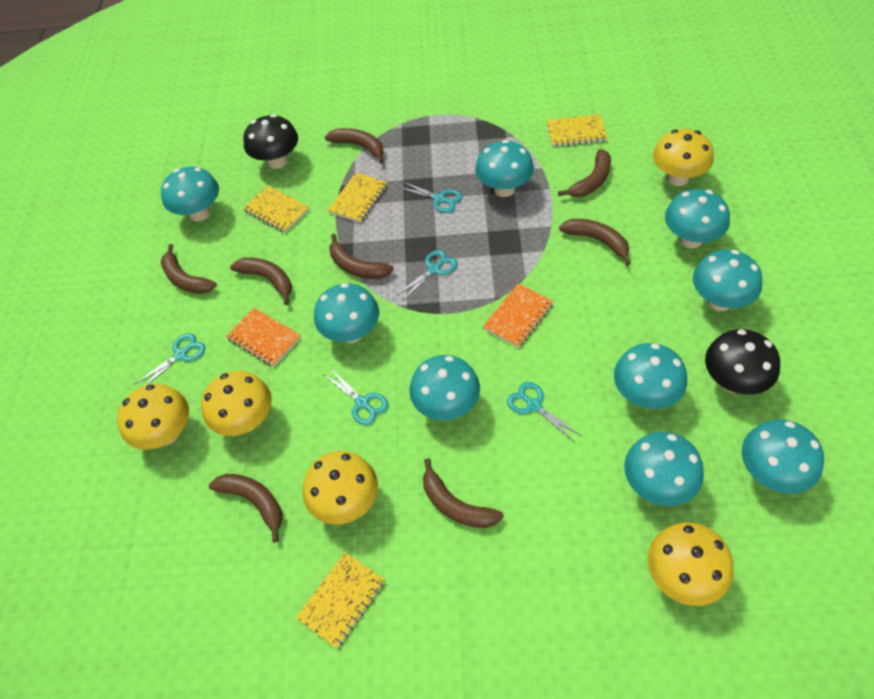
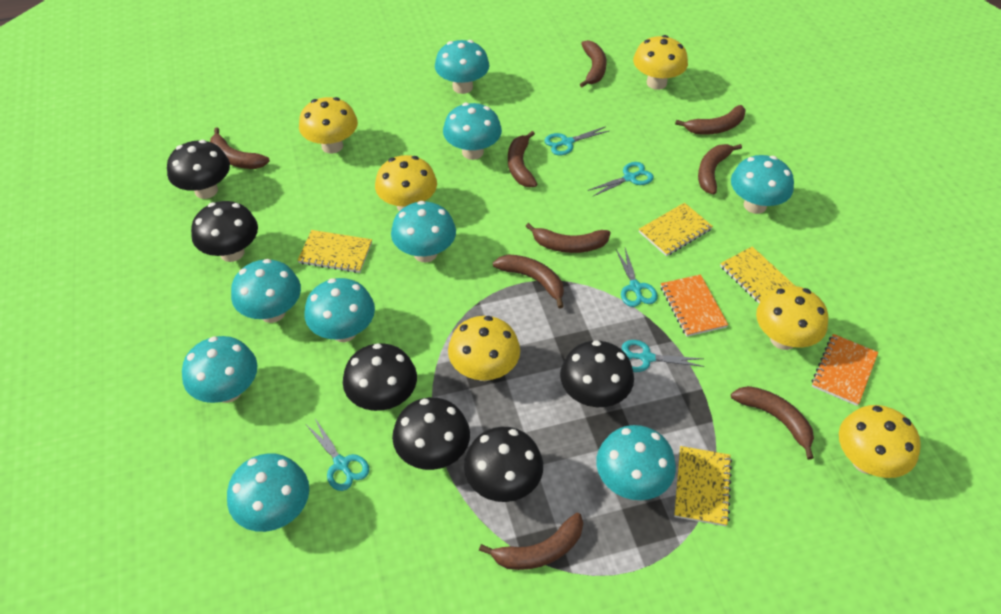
black mushroom: 2 -> 6
brown banana: 8 -> 9
yellow mushroom: 5 -> 6

